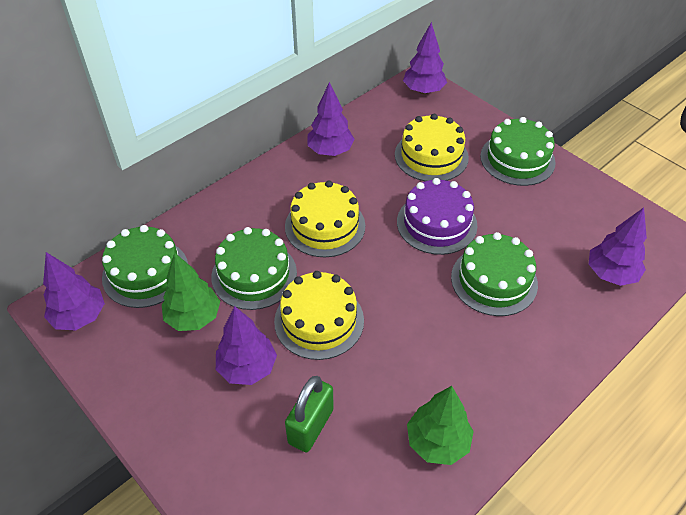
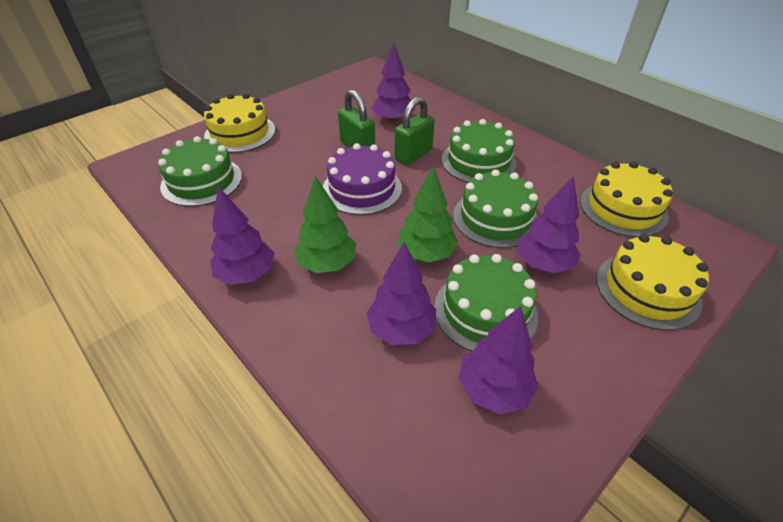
green padlock: 1 -> 2

